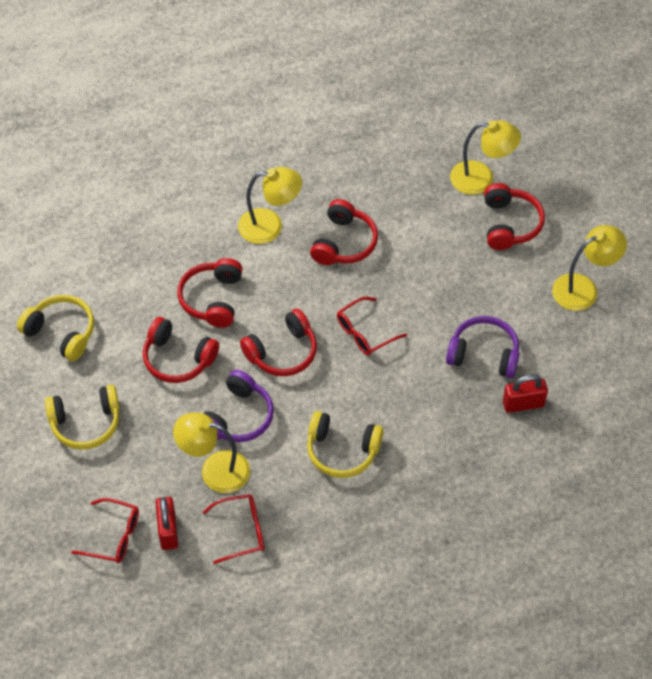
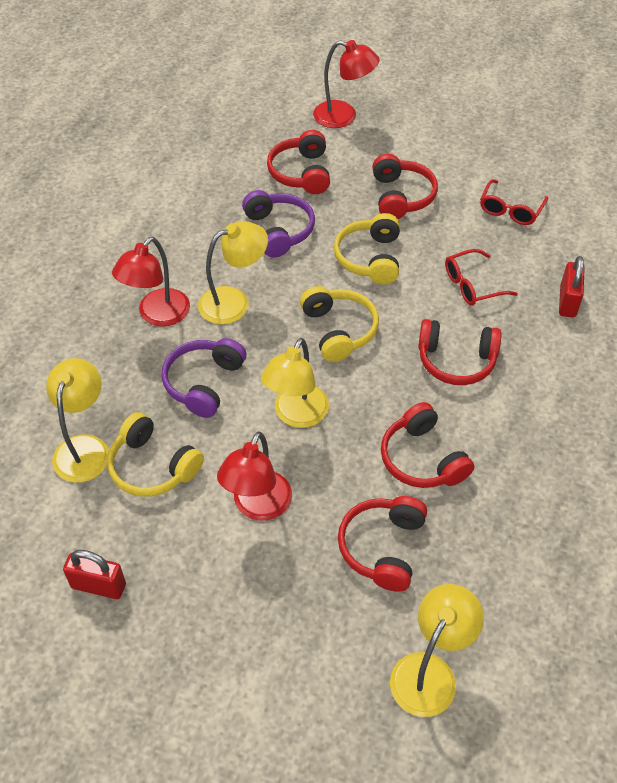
red glasses: 3 -> 2
red lamp: 0 -> 3

